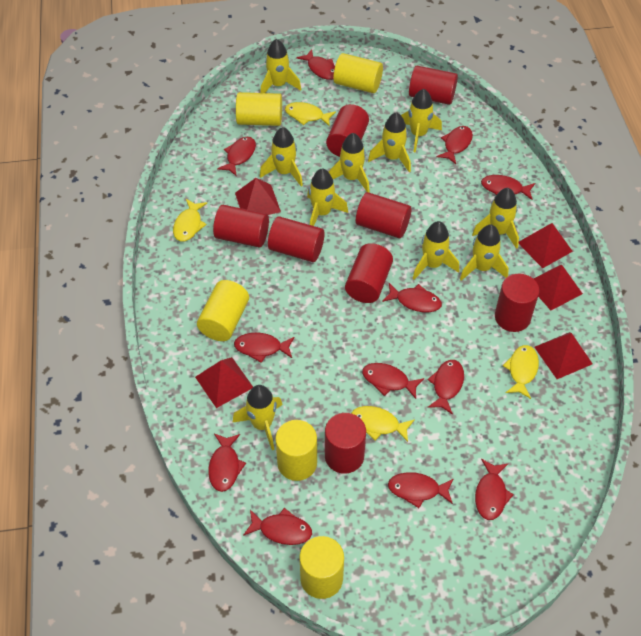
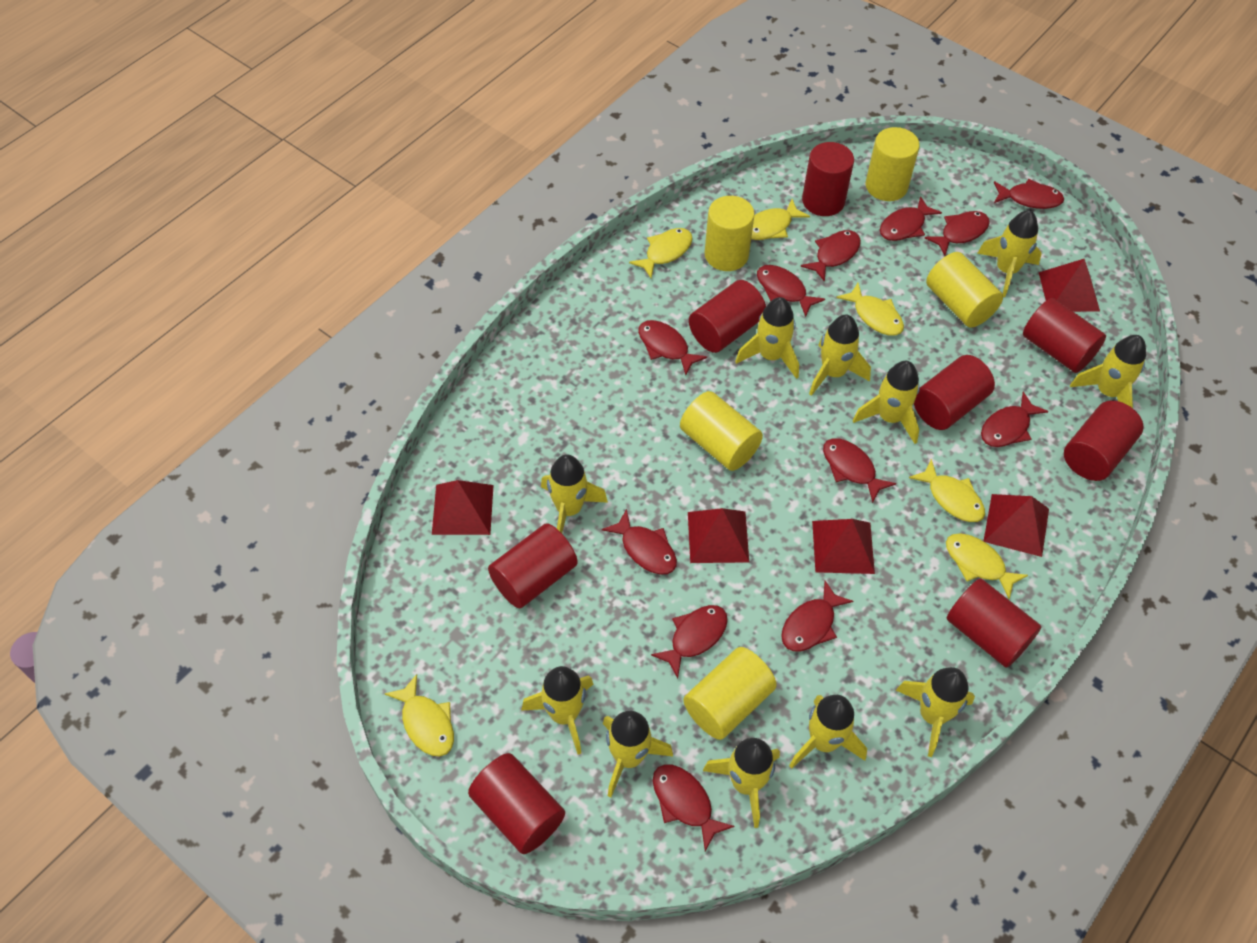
yellow fish: 4 -> 6
yellow rocket: 10 -> 11

